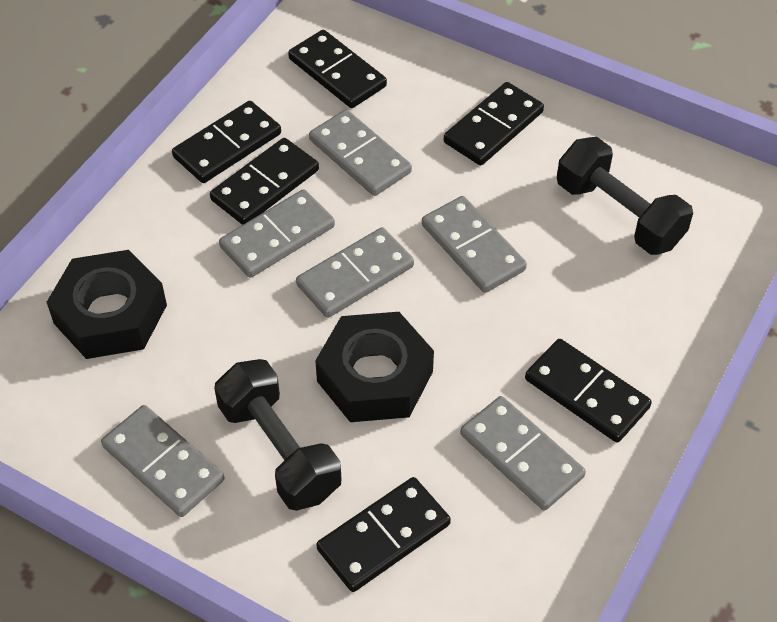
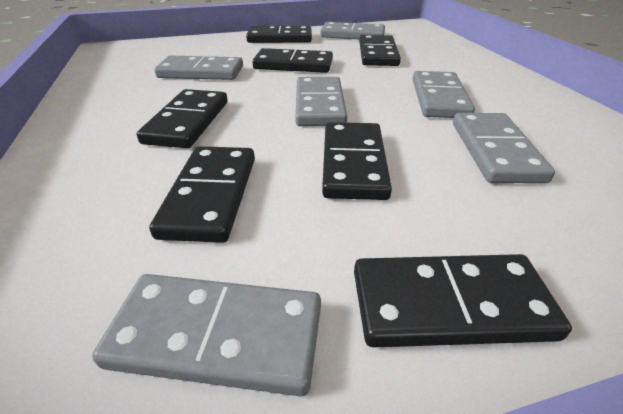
black domino: 6 -> 7
black dumbbell: 2 -> 0
black nut: 2 -> 0

